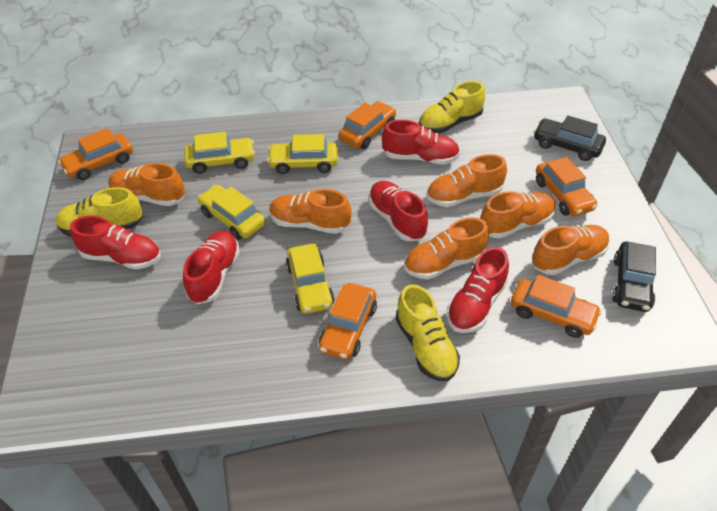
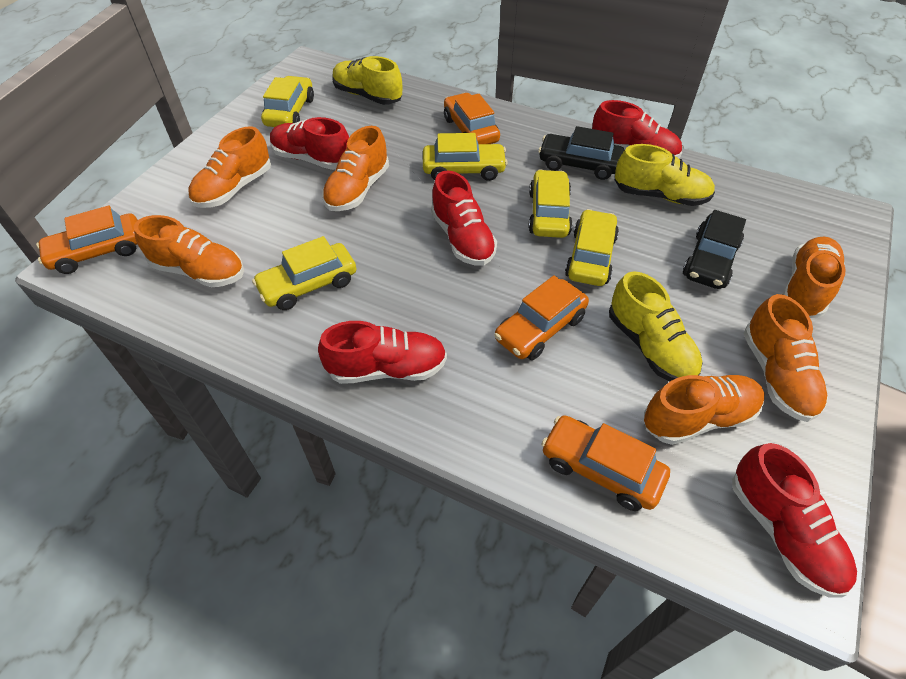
orange car: 5 -> 4
yellow car: 4 -> 5

